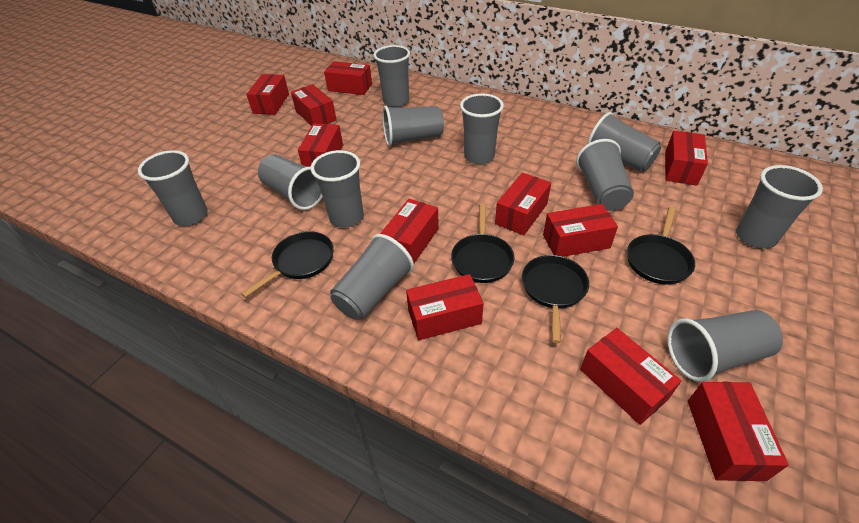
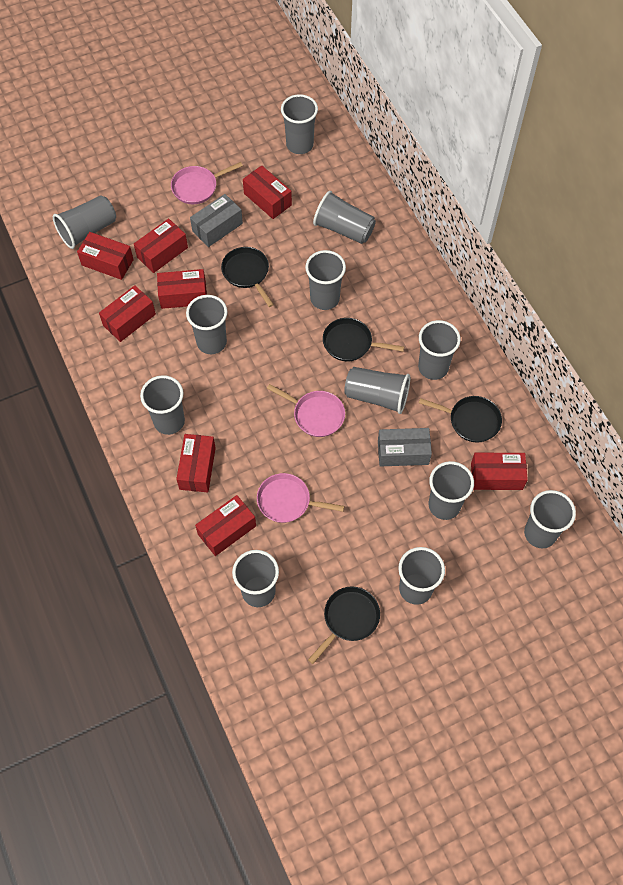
grey box: 0 -> 2
grey cup: 11 -> 12
pink pan: 0 -> 3
red box: 11 -> 8

